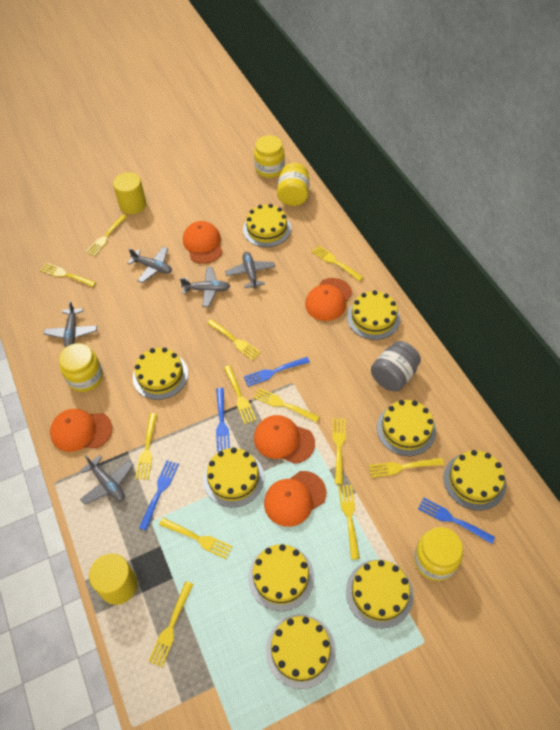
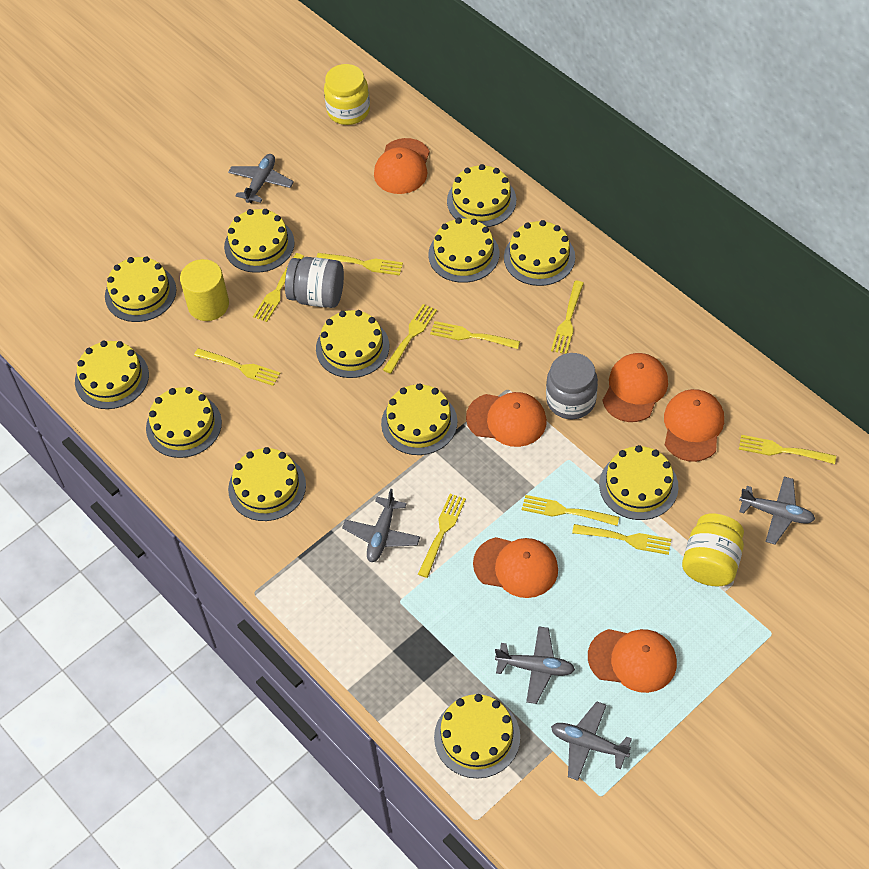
blue fork: 4 -> 0
grey jar: 1 -> 2
orange cap: 5 -> 6
yellow cake: 9 -> 12
yellow cylinder: 2 -> 1
yellow fork: 12 -> 10
yellow jar: 4 -> 2

